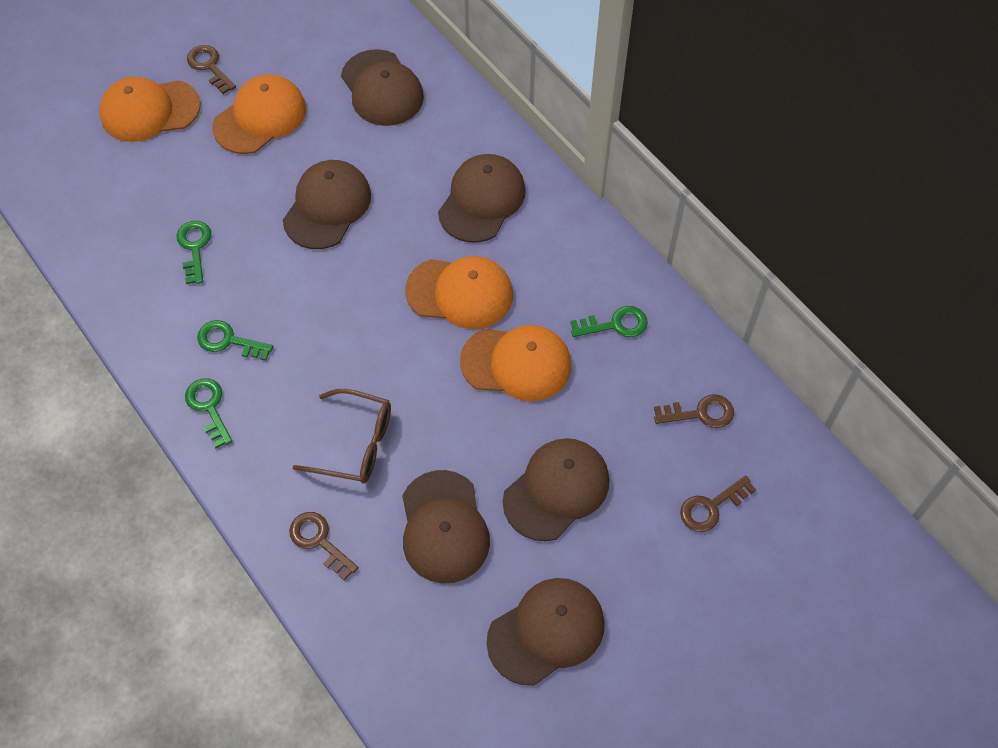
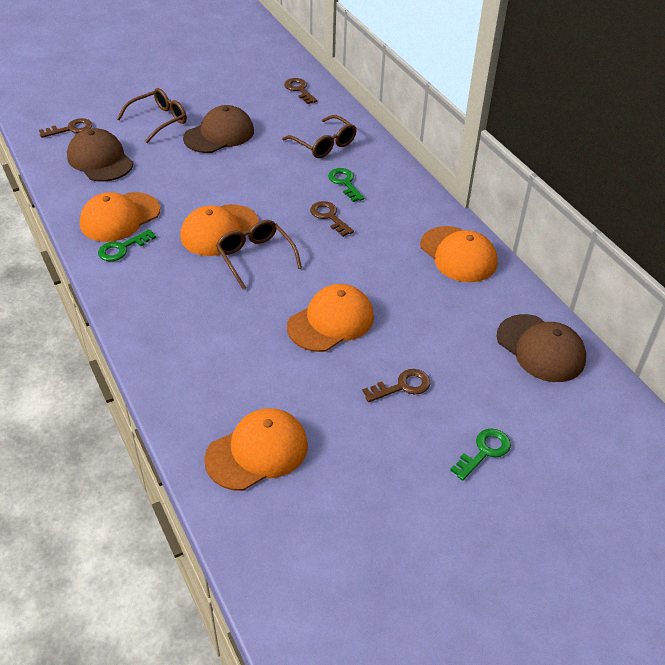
brown cap: 6 -> 3
brown glasses: 1 -> 3
green key: 4 -> 3
orange cap: 4 -> 5

